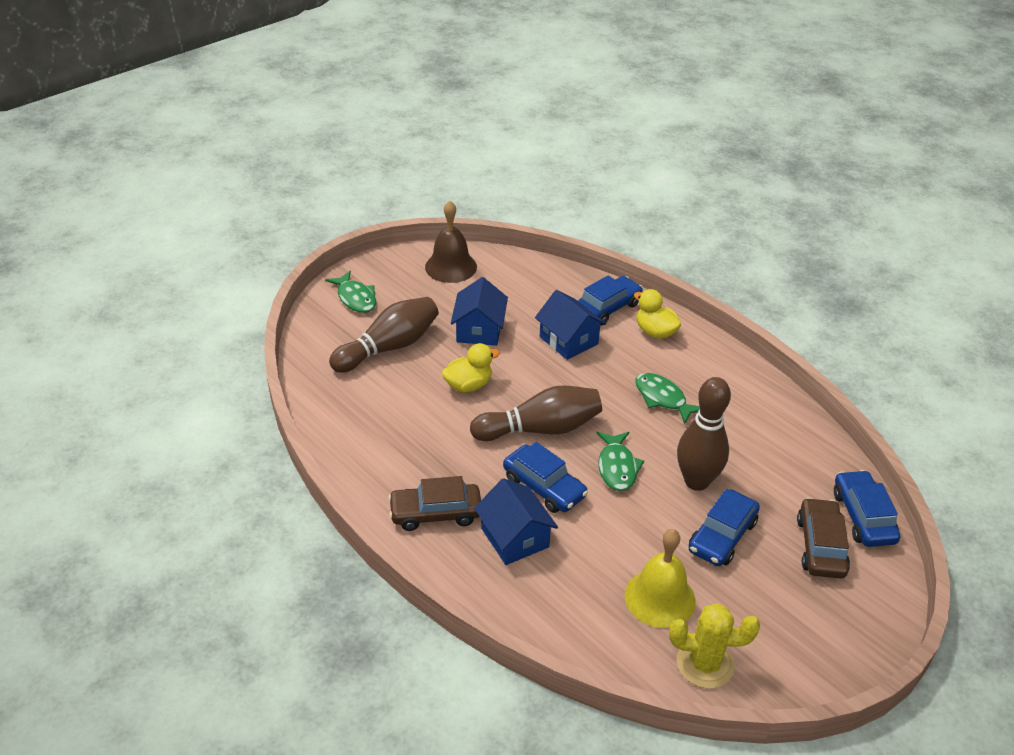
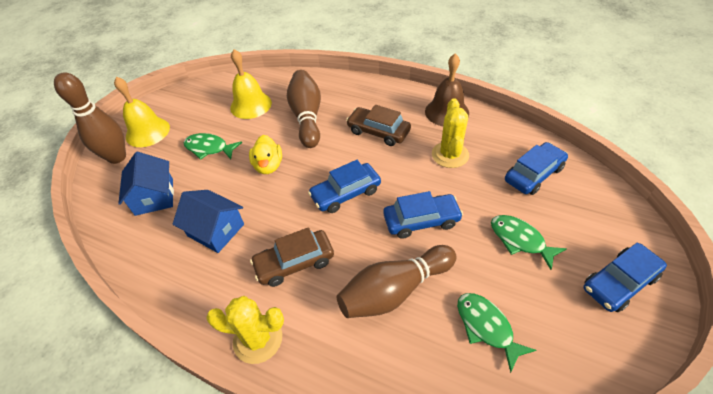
blue house: 3 -> 2
yellow bell: 1 -> 2
yellow cactus: 1 -> 2
yellow duck: 2 -> 1

